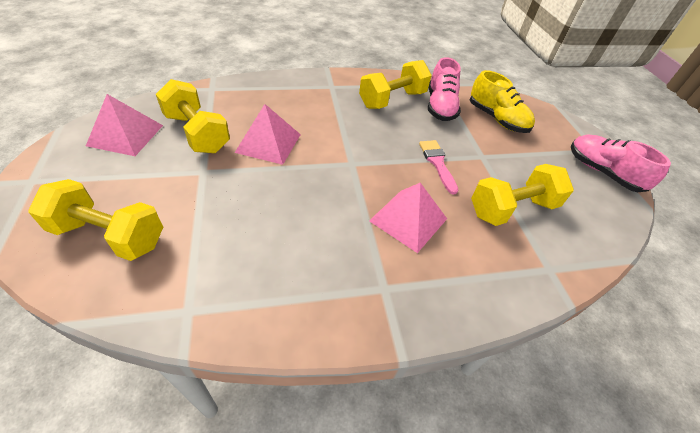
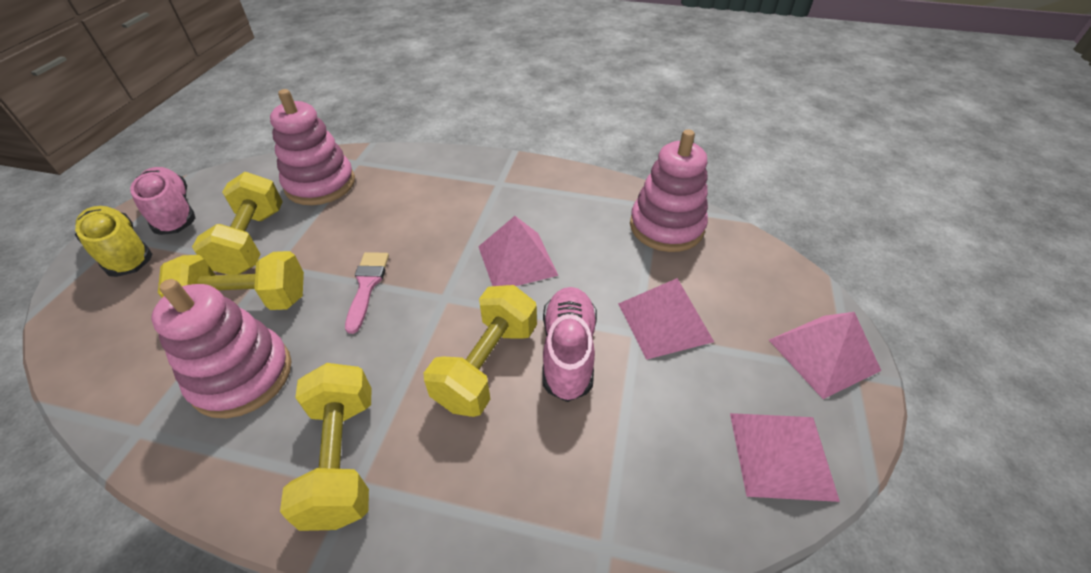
pink pyramid: 3 -> 4
pink stacking toy: 0 -> 3

